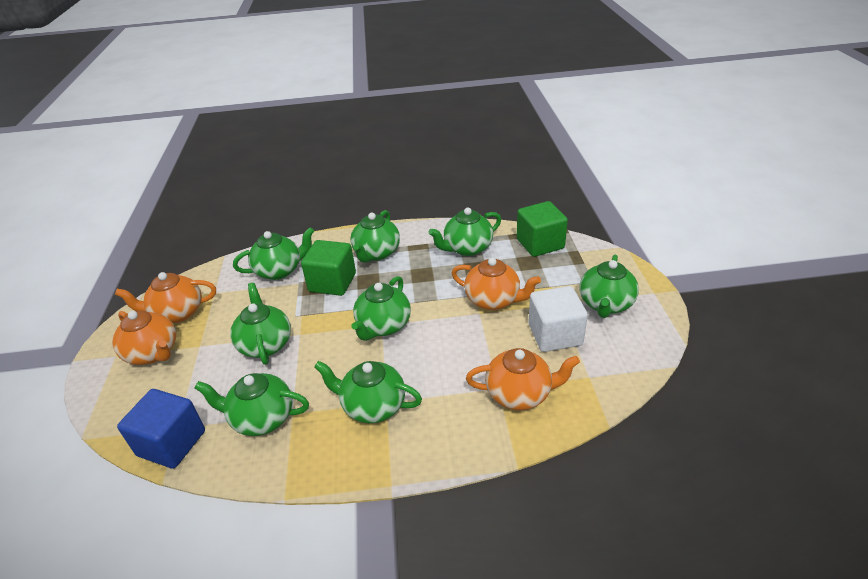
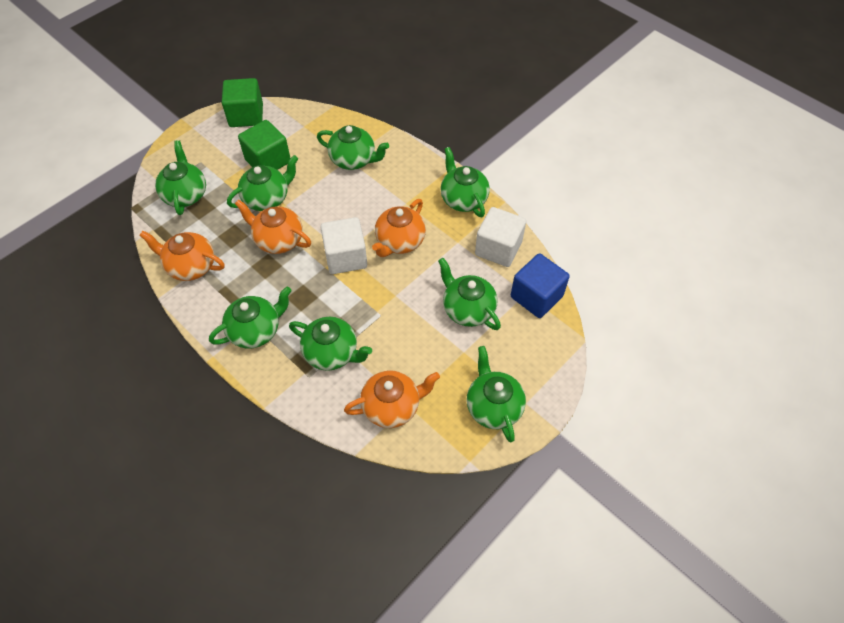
white cube: 1 -> 2

